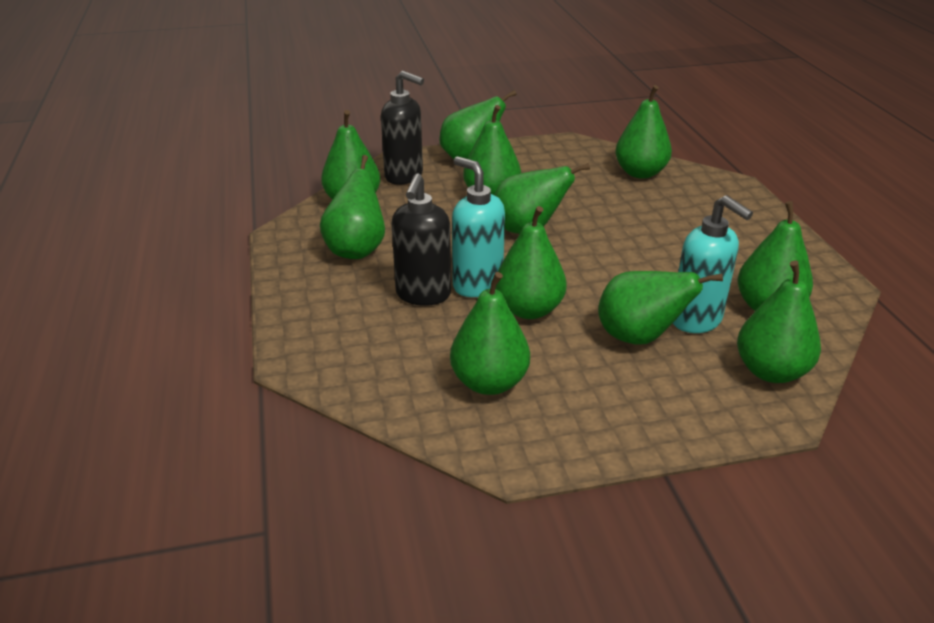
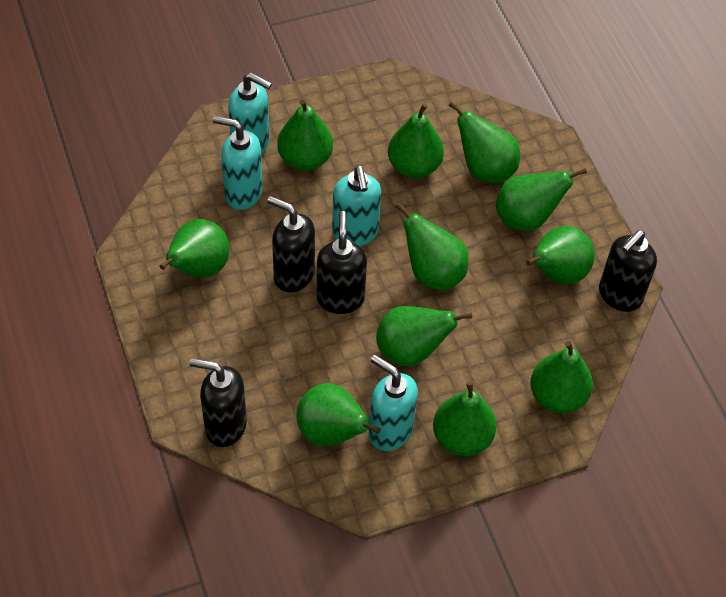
black soap dispenser: 2 -> 4
turquoise soap dispenser: 2 -> 4

